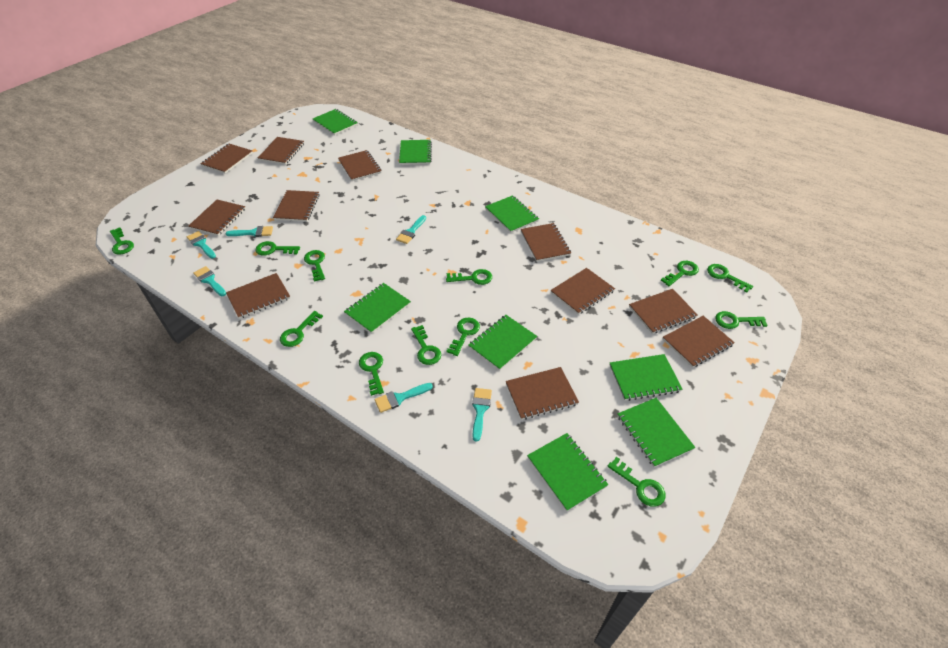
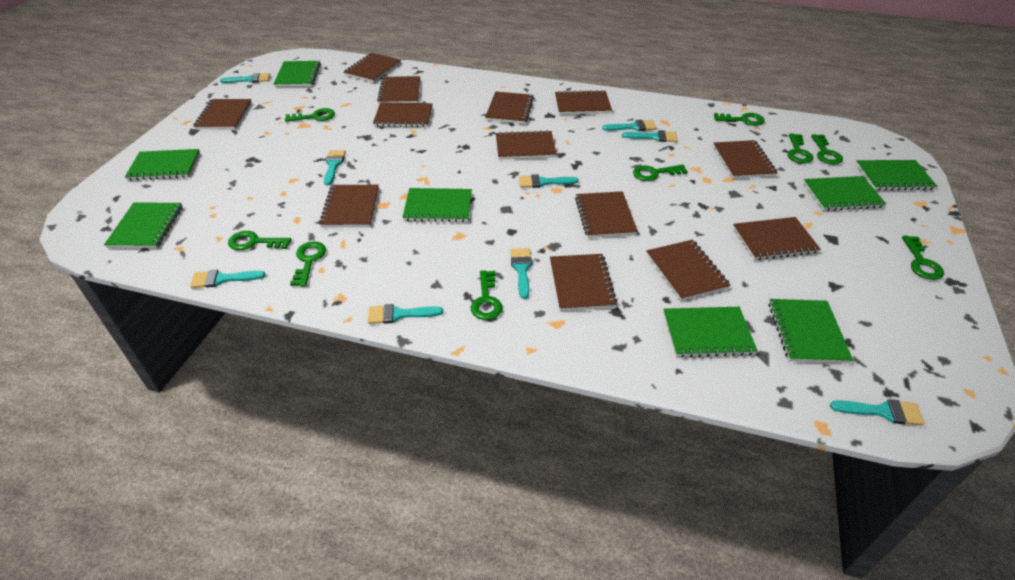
brown notebook: 11 -> 13
green key: 12 -> 9
turquoise brush: 6 -> 9

